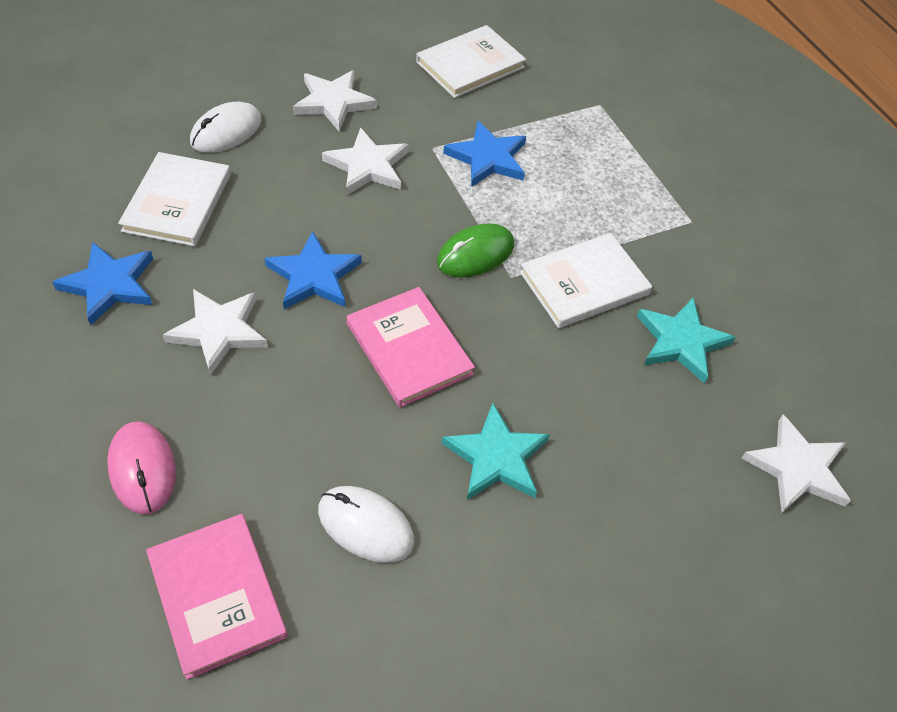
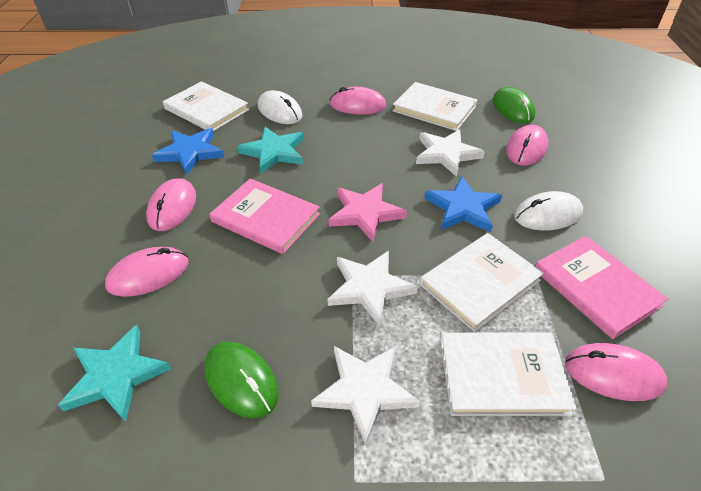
blue star: 3 -> 2
green mouse: 1 -> 2
pink mouse: 1 -> 5
pink star: 0 -> 1
white book: 3 -> 4
white star: 4 -> 3

